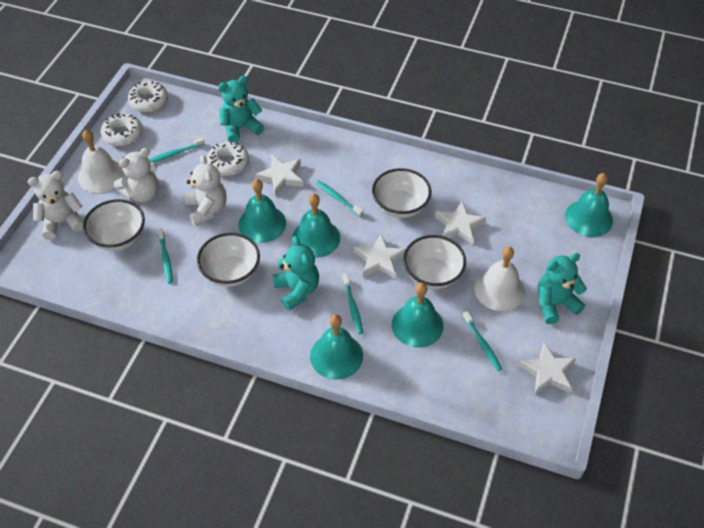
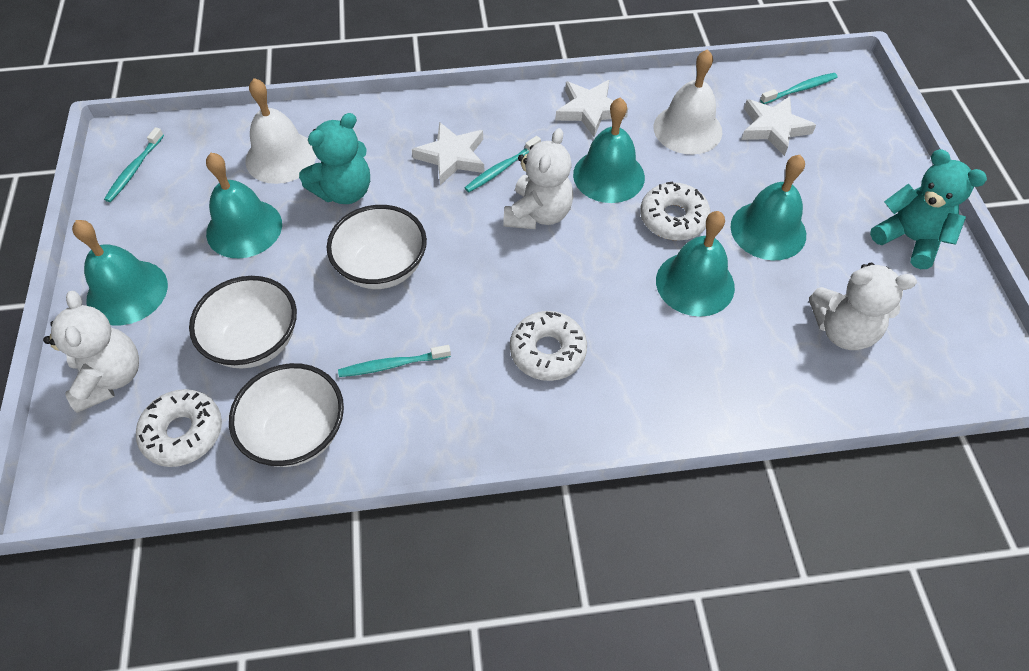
turquoise teddy bear: 3 -> 2
turquoise toothbrush: 5 -> 4
white bowl: 4 -> 3
white star: 4 -> 3

